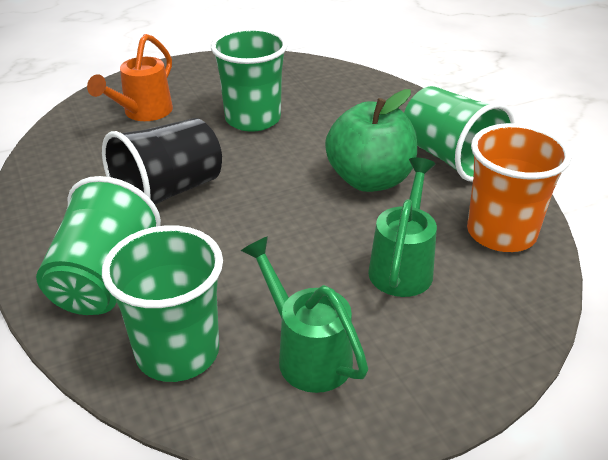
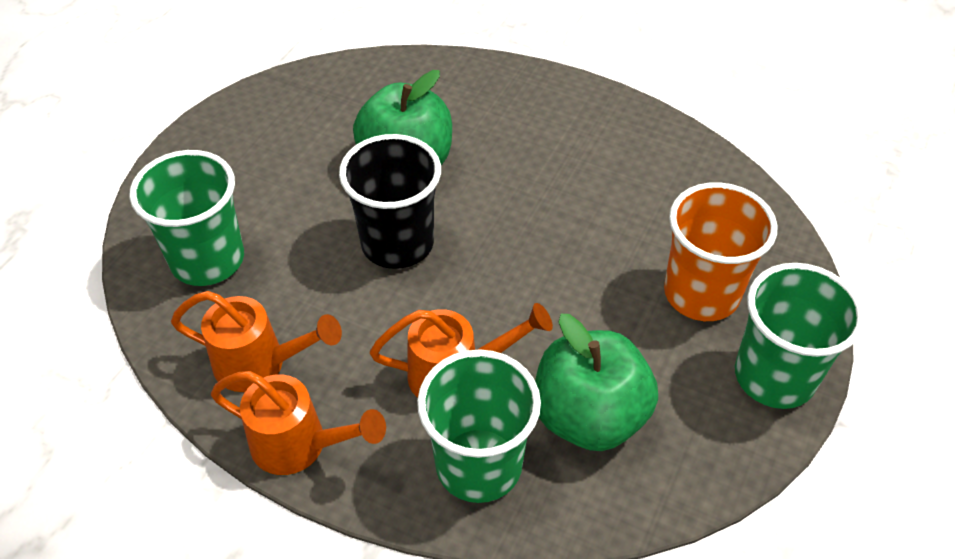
green apple: 1 -> 2
green cup: 4 -> 3
green watering can: 2 -> 0
orange watering can: 1 -> 3

